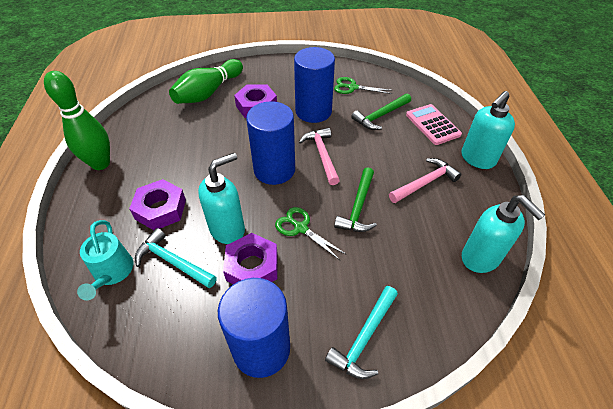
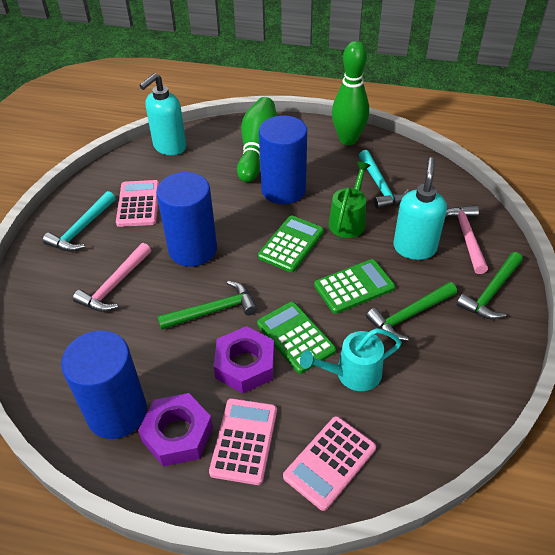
green calculator: 0 -> 3
green hammer: 2 -> 3
green scissors: 2 -> 0
green watering can: 0 -> 1
pink calculator: 1 -> 3
purple nut: 3 -> 2
turquoise soap dispenser: 3 -> 2

